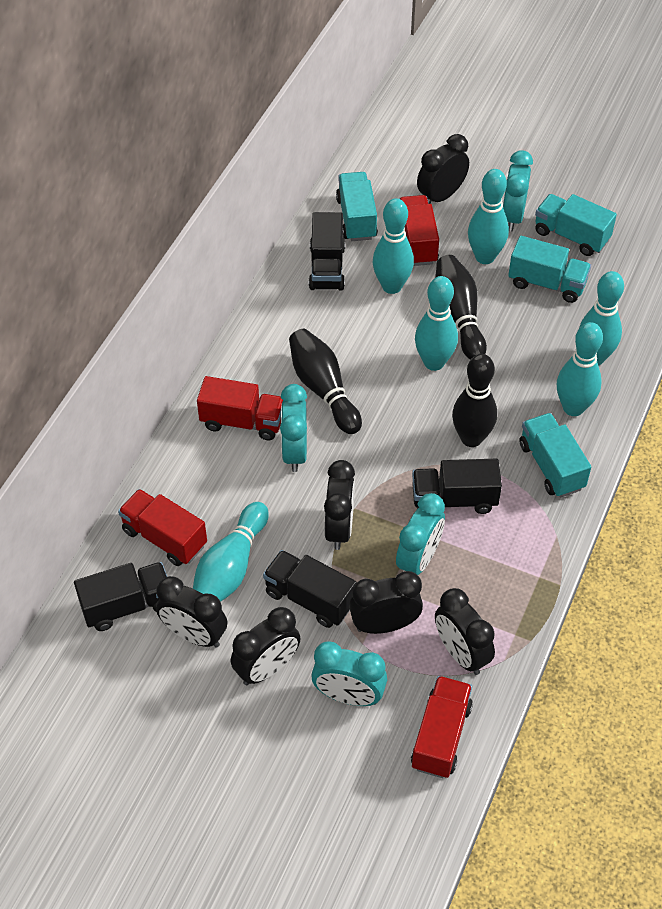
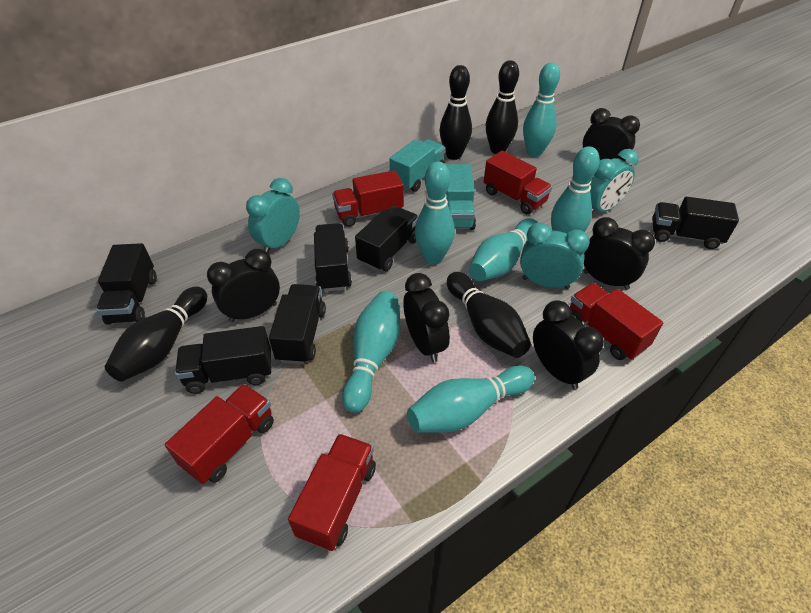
black bowling pin: 3 -> 4
black clock: 6 -> 5
black truck: 4 -> 6
red truck: 4 -> 5
turquoise clock: 4 -> 3
turquoise truck: 4 -> 2

